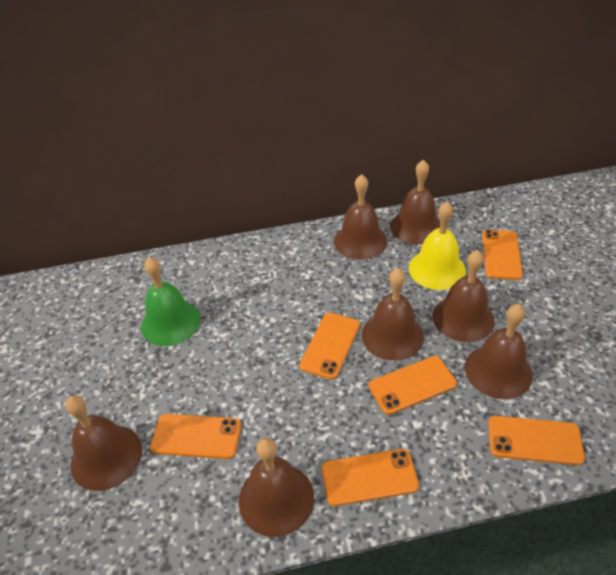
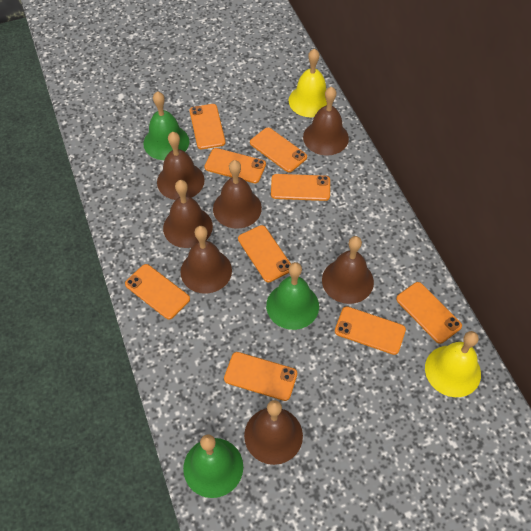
green bell: 1 -> 3
orange phone: 6 -> 9
yellow bell: 1 -> 2

